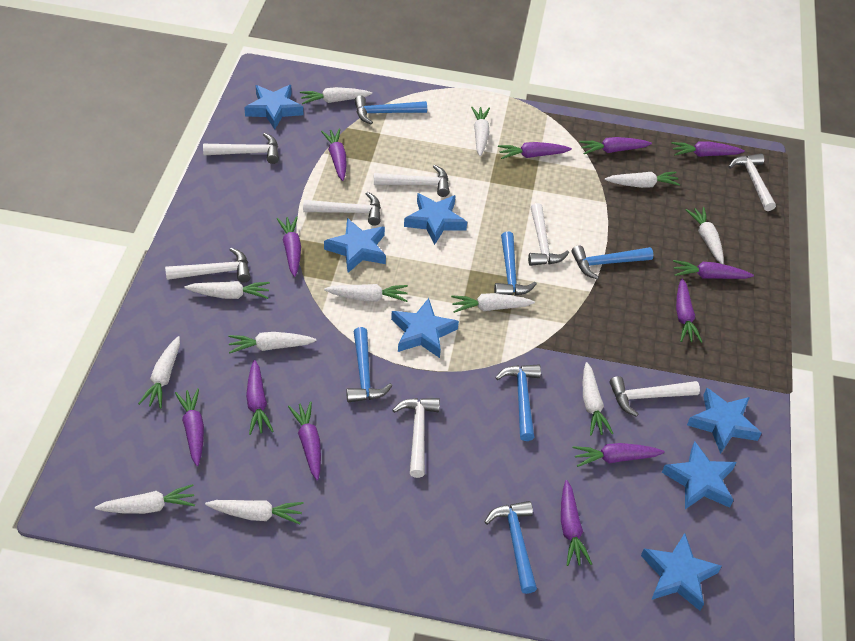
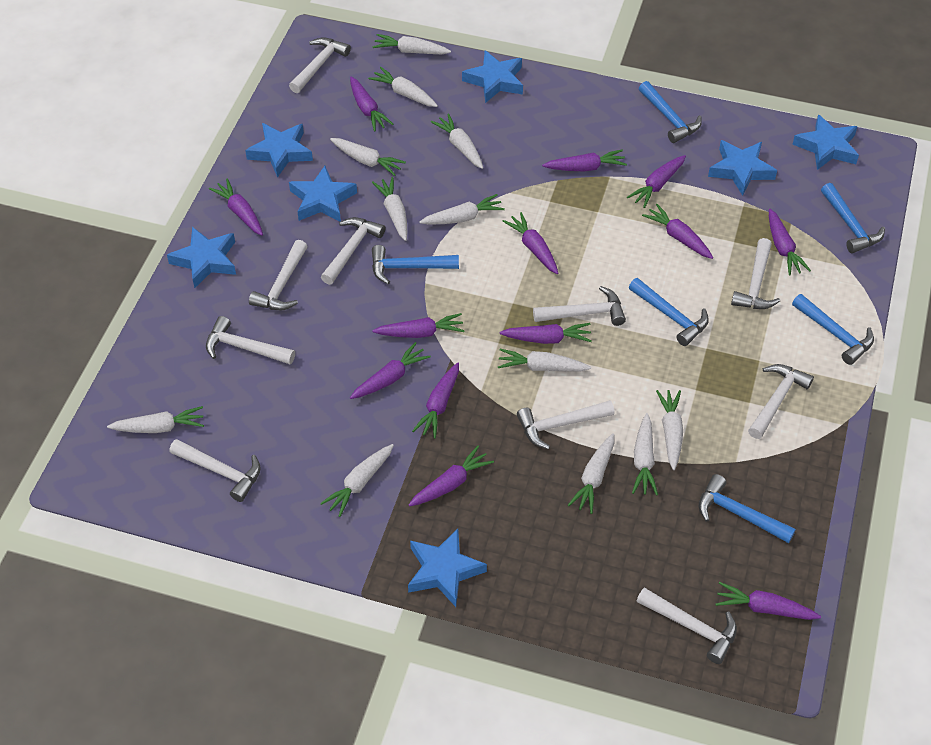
purple carrot: 12 -> 13
white hammer: 8 -> 10

